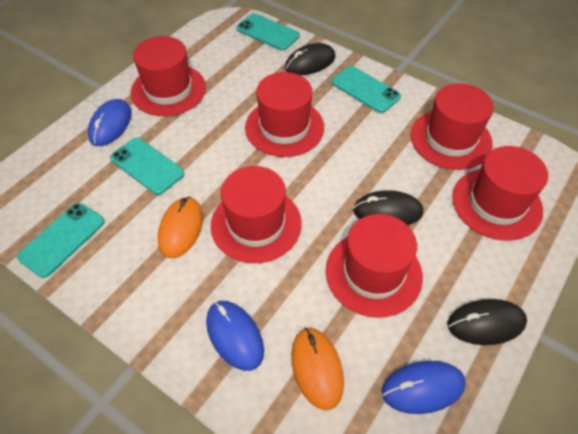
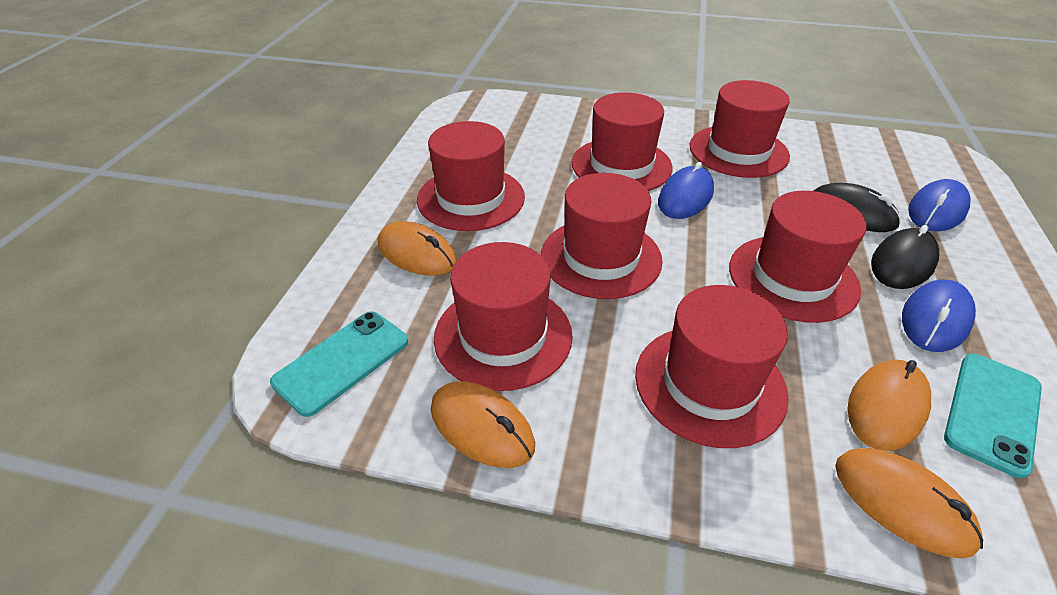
black mouse: 3 -> 2
orange mouse: 2 -> 4
red hat: 6 -> 7
turquoise phone: 4 -> 2

